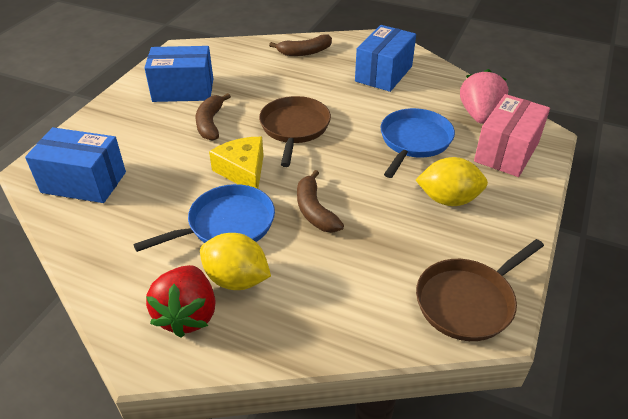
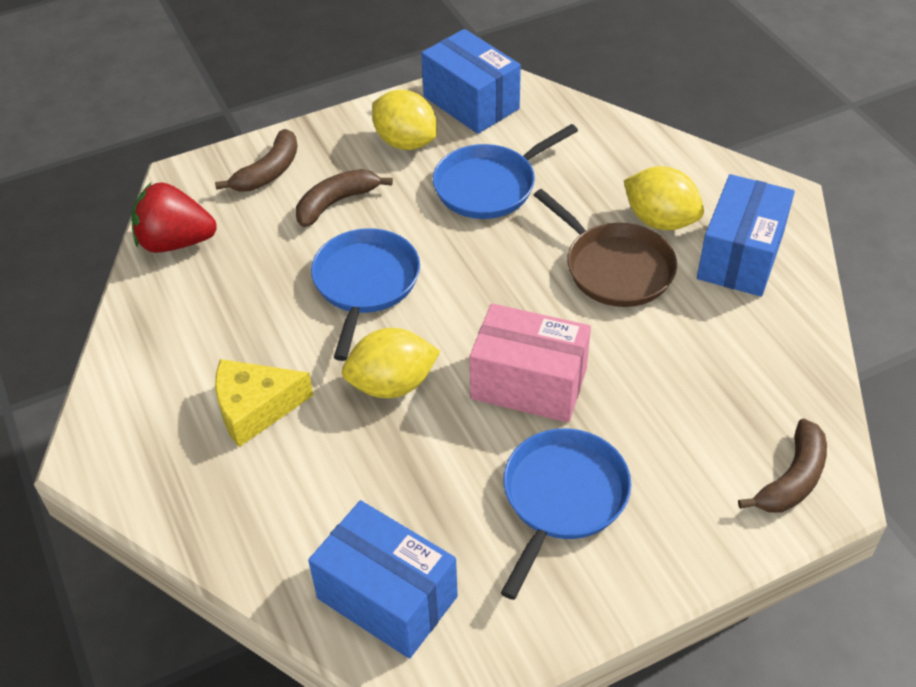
blue pan: 2 -> 3
brown pan: 2 -> 1
pink strawberry: 1 -> 0
yellow lemon: 2 -> 3

